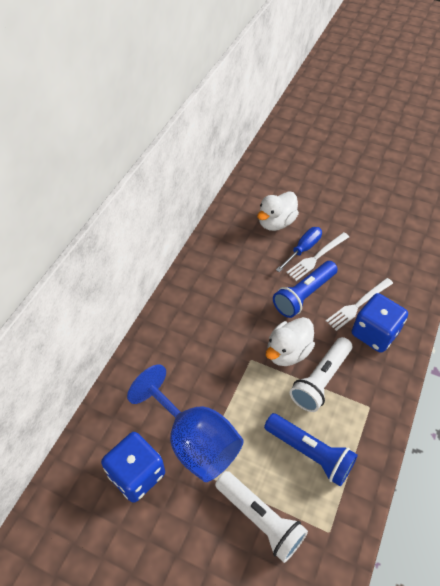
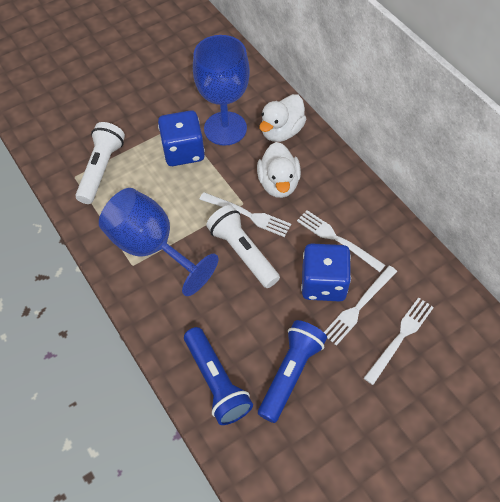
blue goblet: 1 -> 2
blue screwdriver: 1 -> 0
white fork: 2 -> 4

